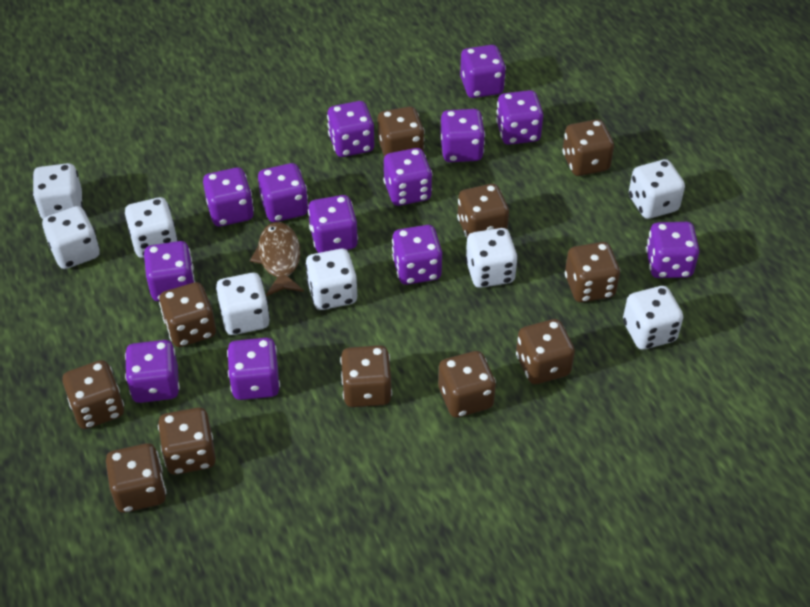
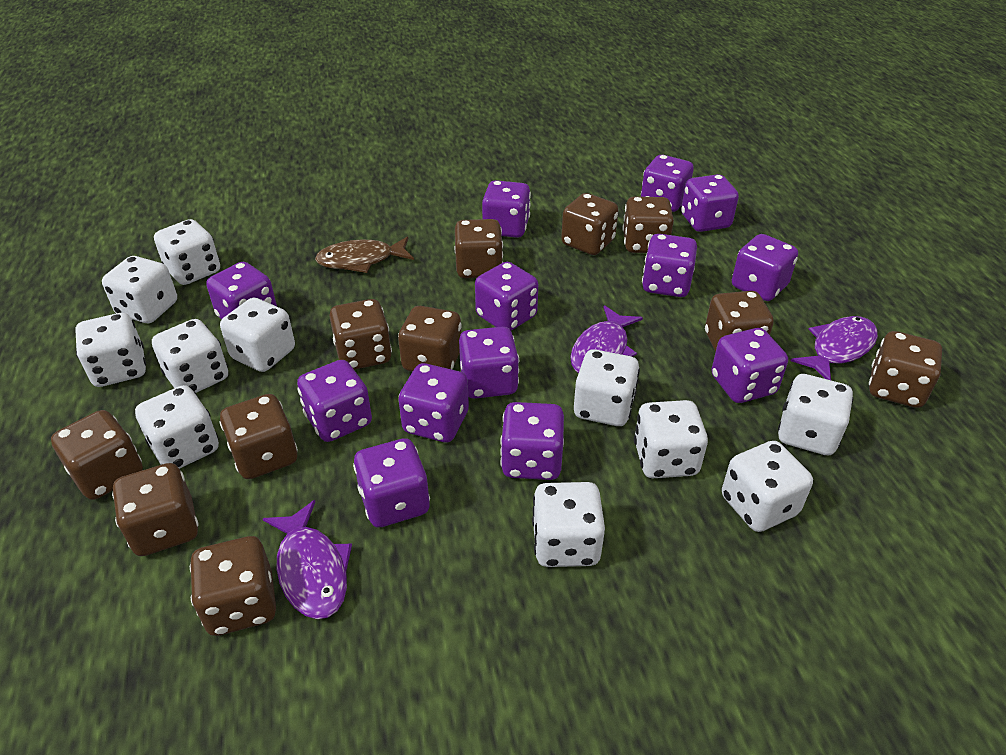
purple fish: 0 -> 3
white dice: 8 -> 11

